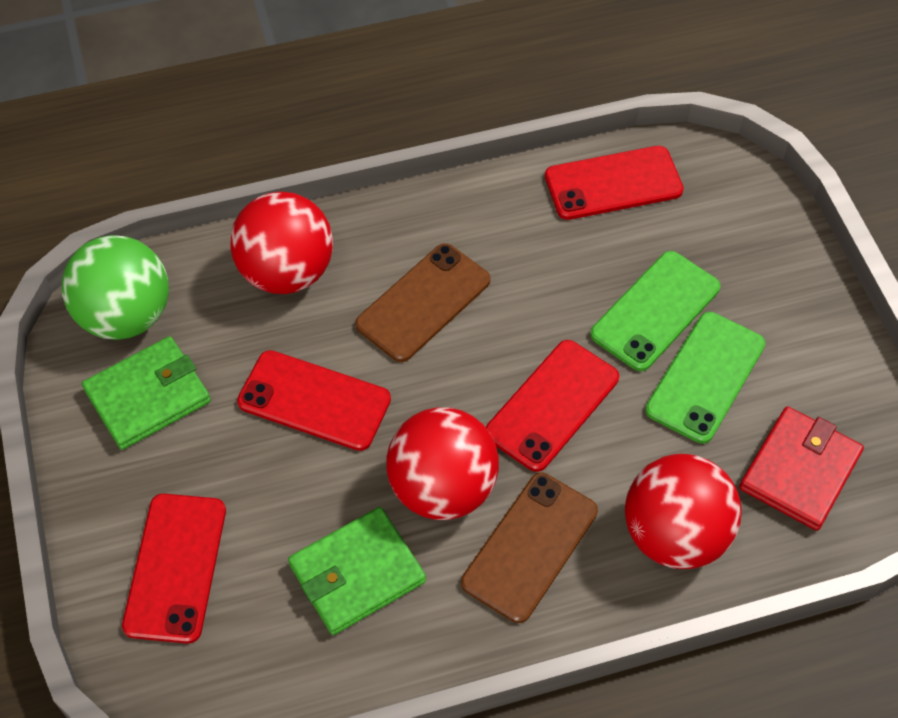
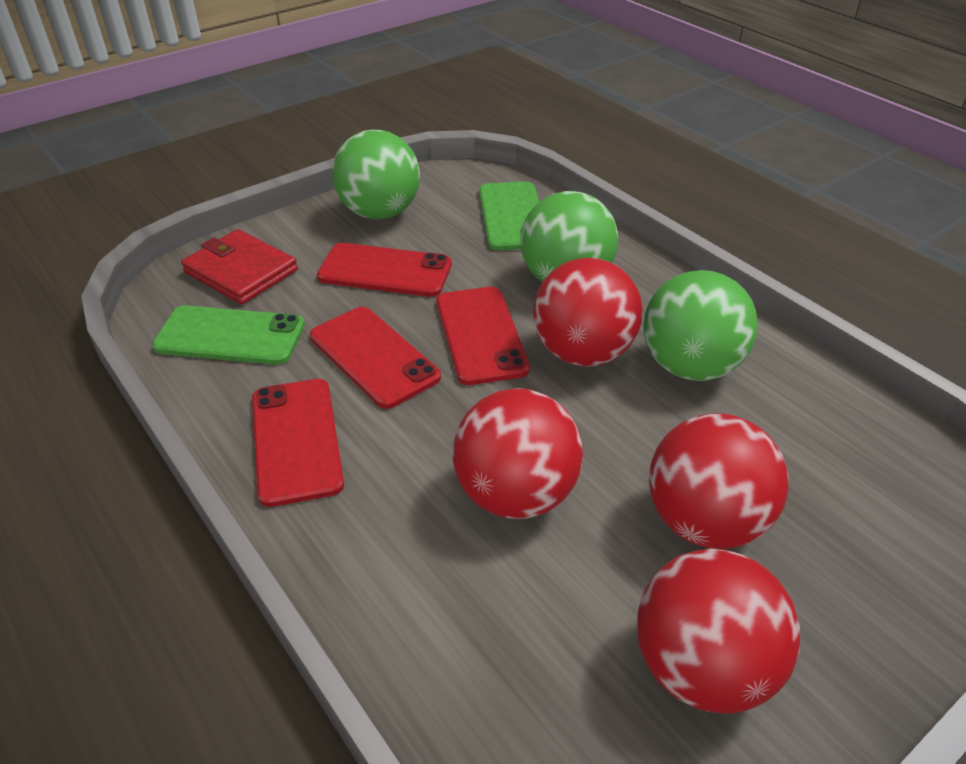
brown phone: 2 -> 0
green ball: 1 -> 3
green wallet: 2 -> 0
red ball: 3 -> 4

